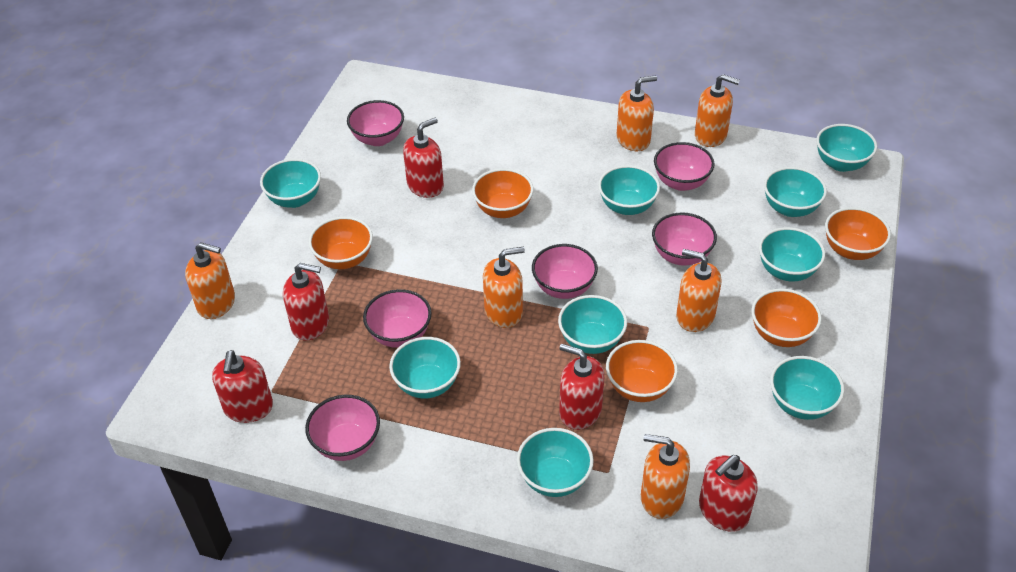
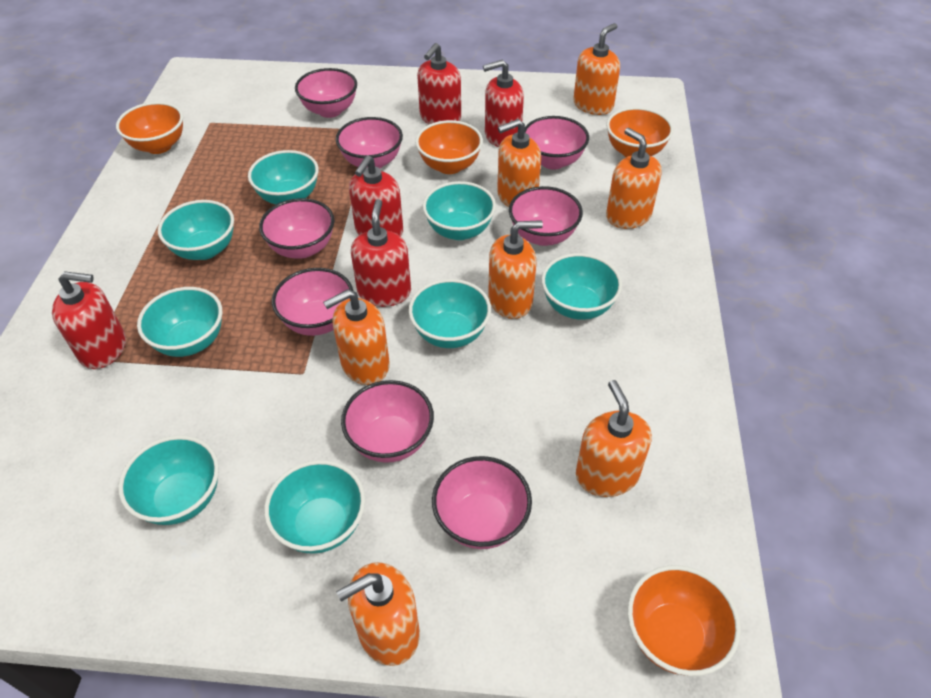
orange bowl: 5 -> 4
orange soap dispenser: 6 -> 7
pink bowl: 6 -> 8
turquoise bowl: 9 -> 8

